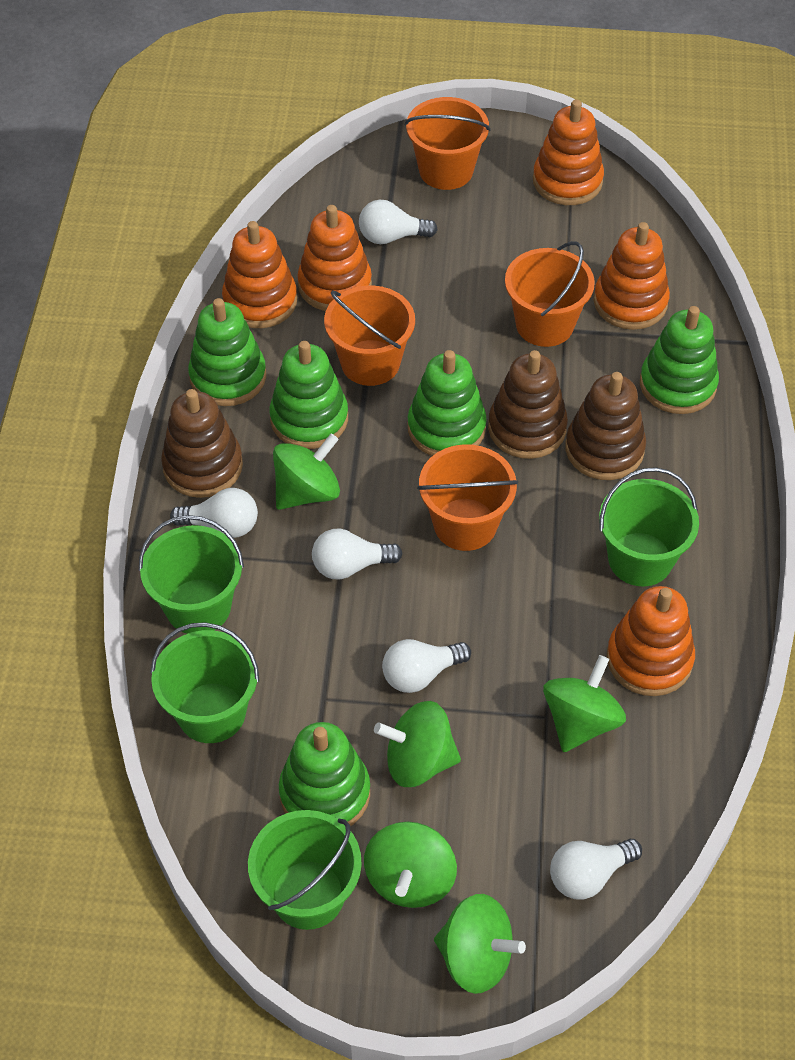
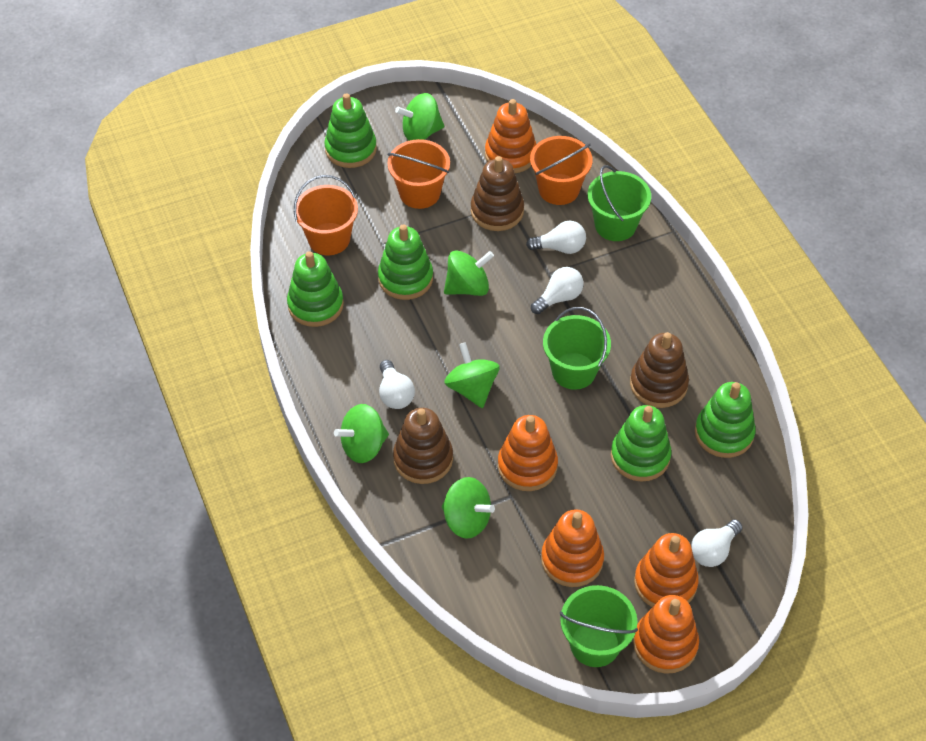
green bucket: 4 -> 3
orange bucket: 4 -> 3
white light bulb: 5 -> 4

